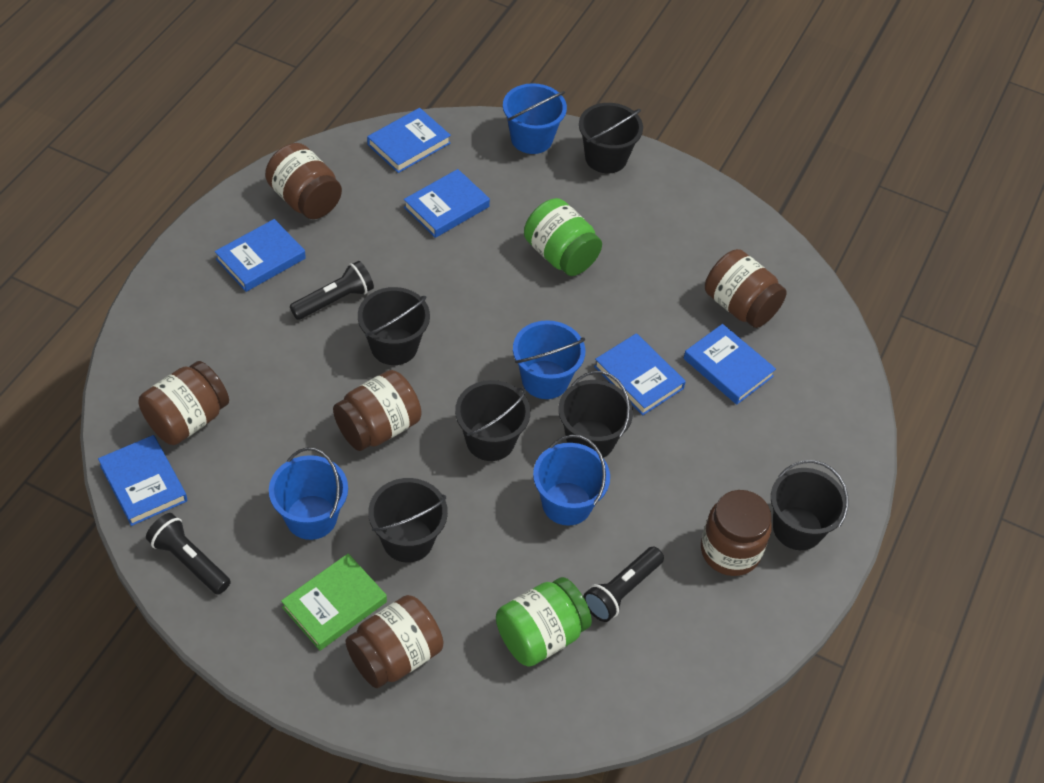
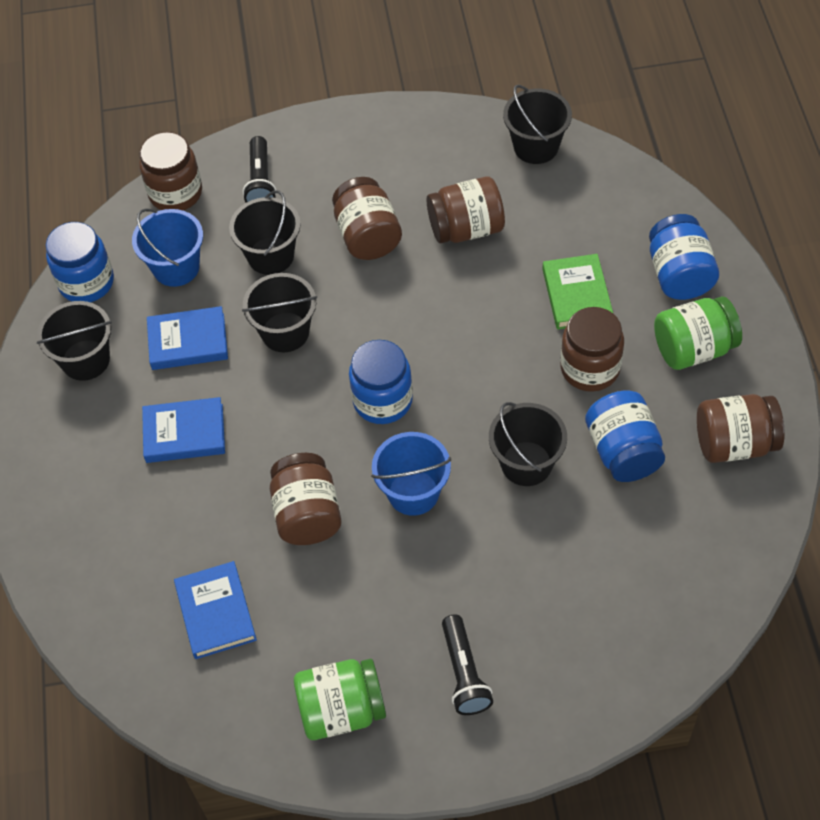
black bucket: 6 -> 5
black flashlight: 3 -> 2
blue book: 6 -> 3
blue bucket: 4 -> 2
blue jar: 0 -> 4

